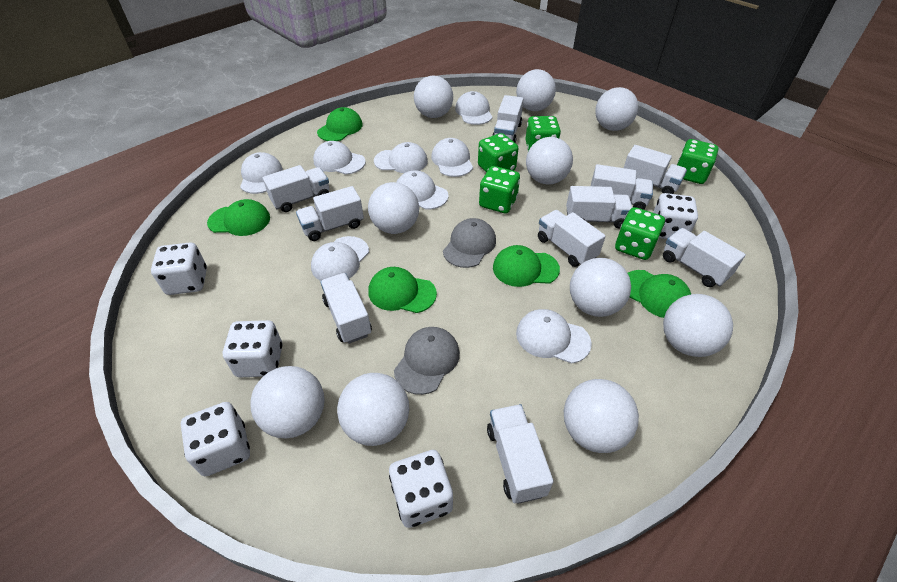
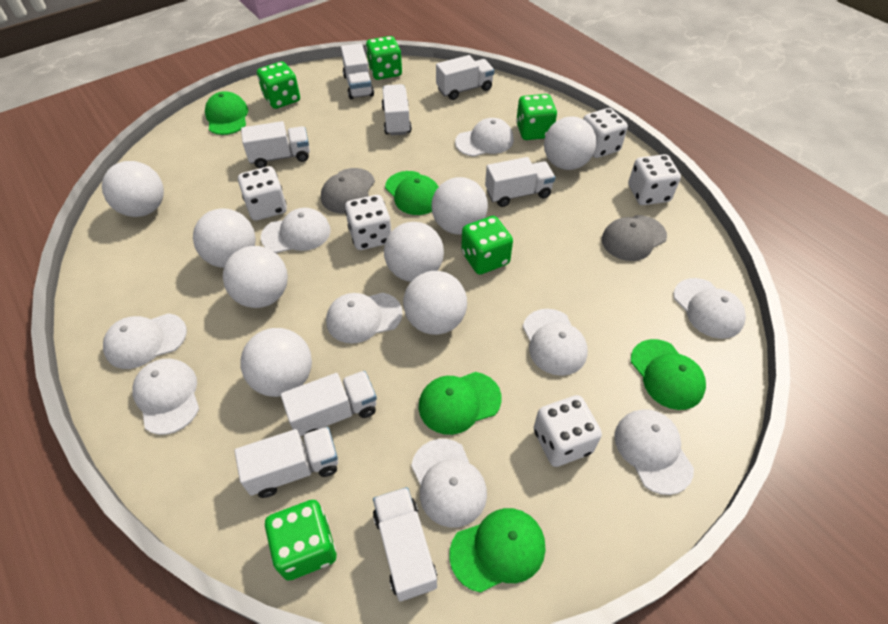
white ball: 10 -> 8
white cap: 8 -> 9
white truck: 10 -> 8

